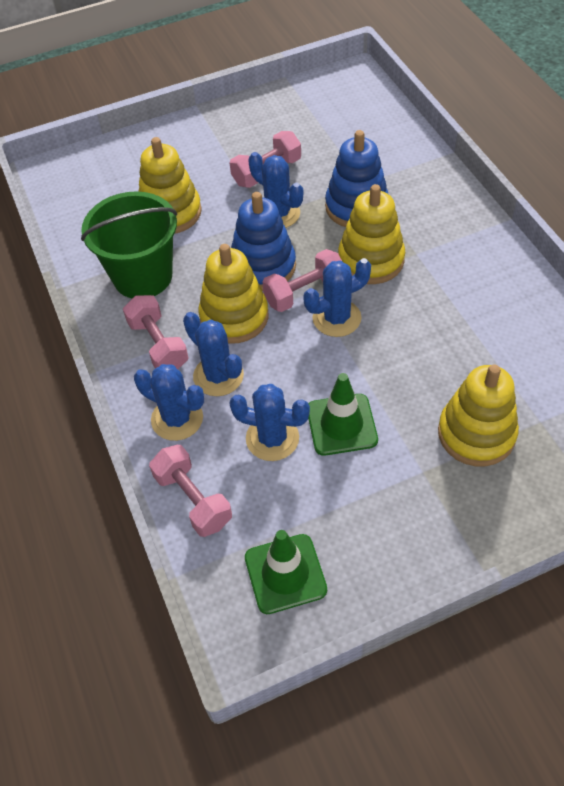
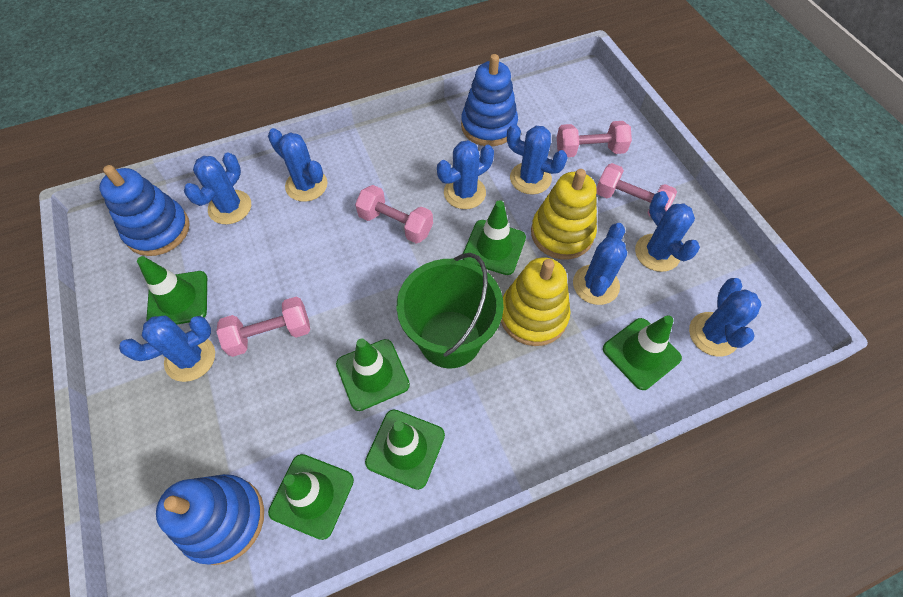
blue cactus: 5 -> 8
blue stacking toy: 2 -> 3
green traffic cone: 2 -> 6
yellow stacking toy: 4 -> 2

